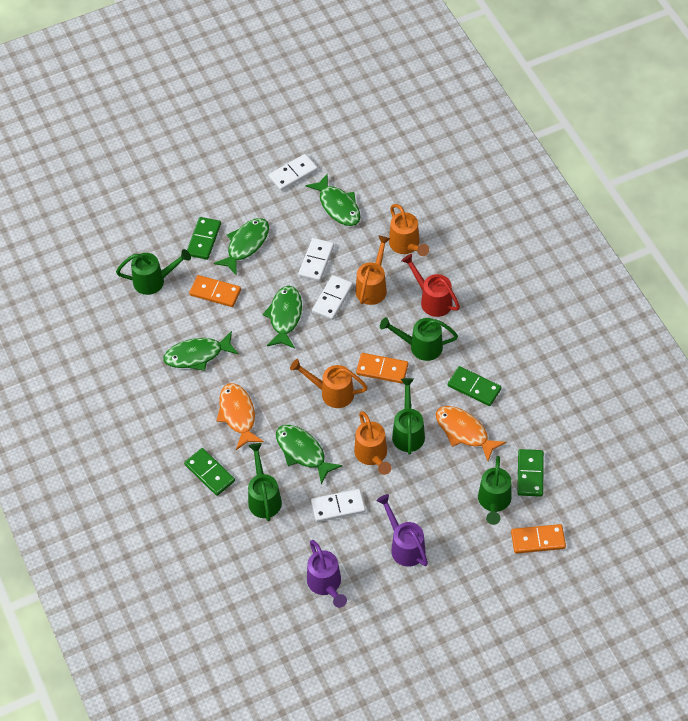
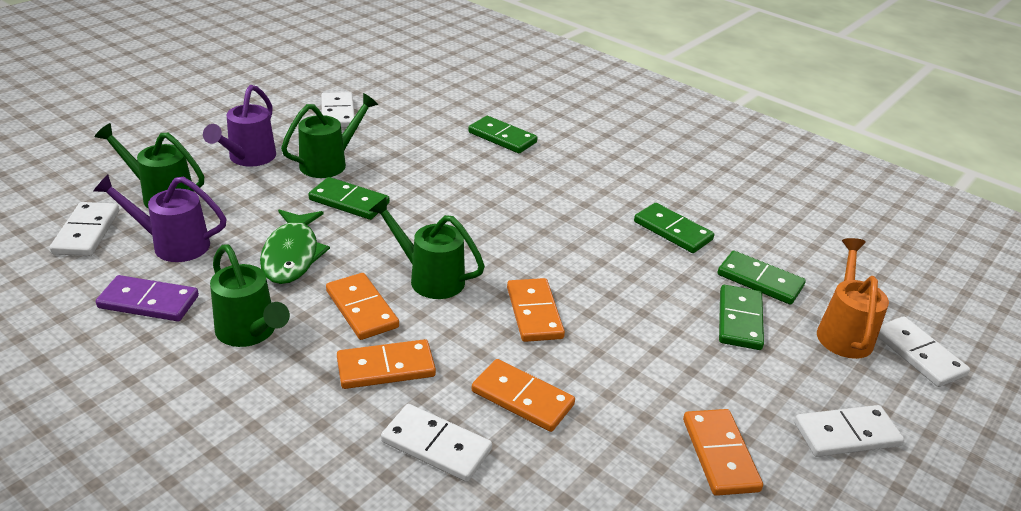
green domino: 4 -> 5
green fish: 5 -> 1
green watering can: 5 -> 4
orange domino: 3 -> 5
orange fish: 2 -> 0
orange watering can: 4 -> 1
purple domino: 0 -> 1
red watering can: 1 -> 0
white domino: 4 -> 5

